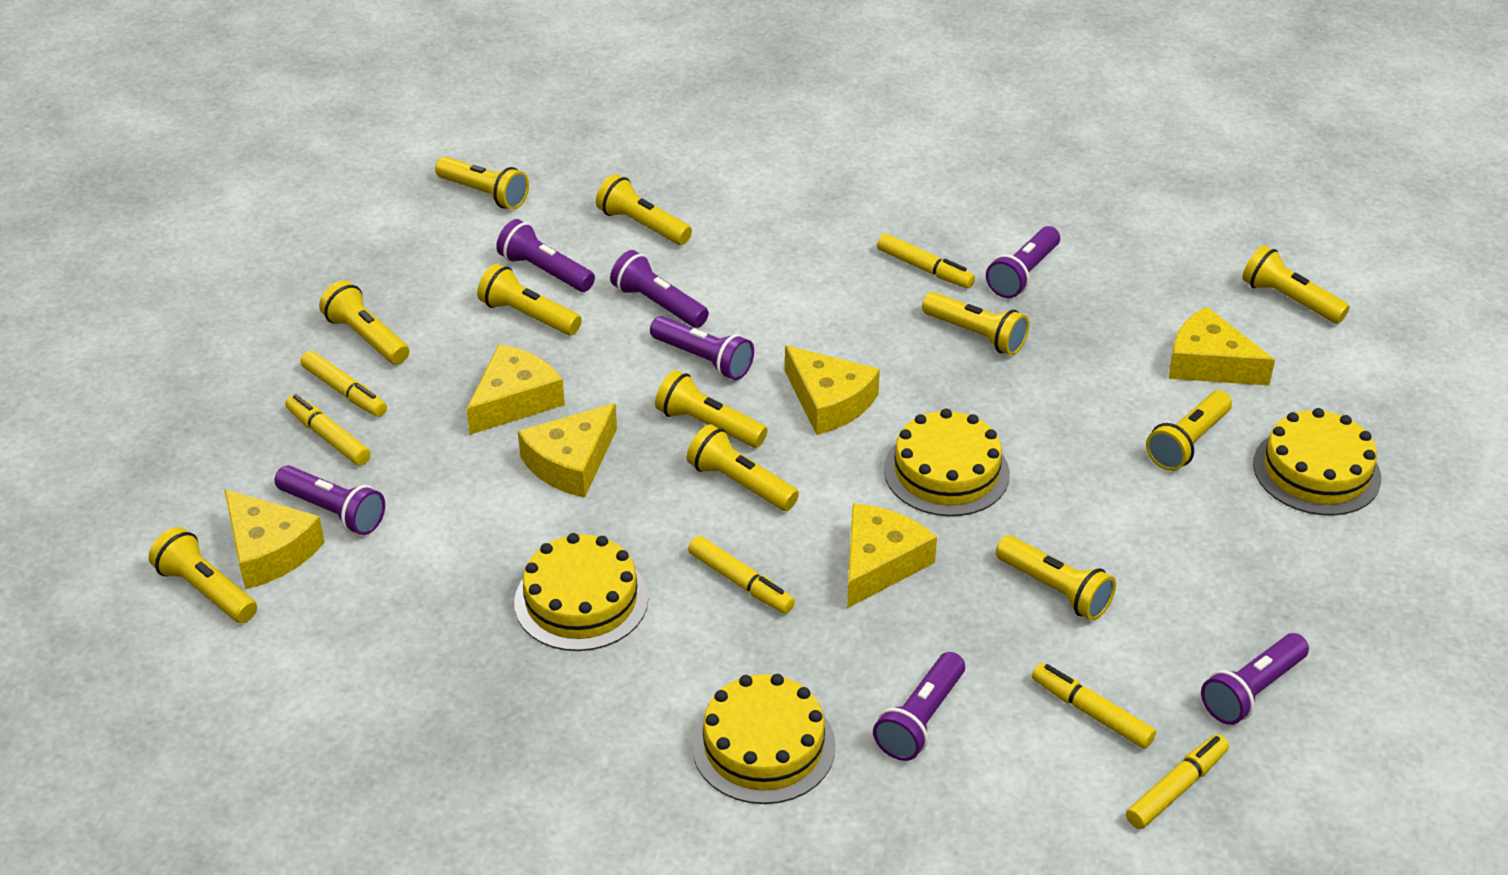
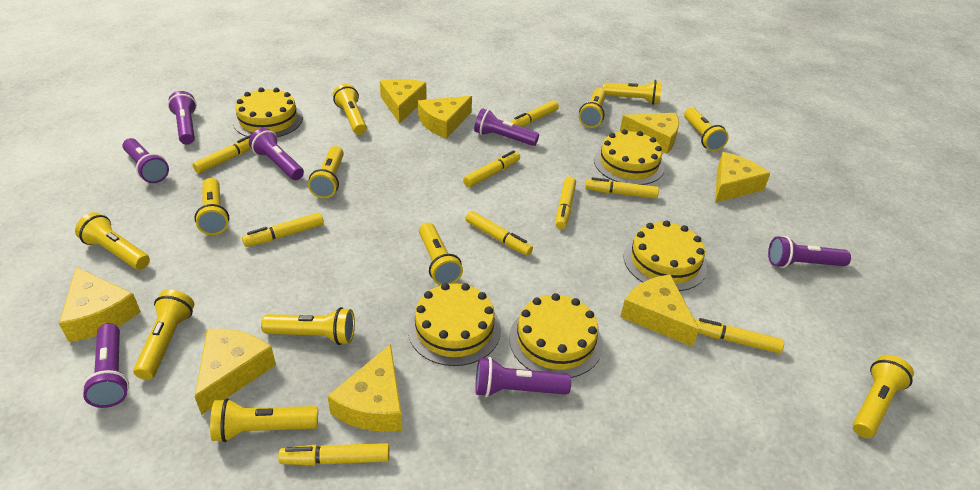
yellow cake: 4 -> 5
yellow cheese: 6 -> 8
yellow flashlight: 11 -> 12
yellow marker: 6 -> 9

